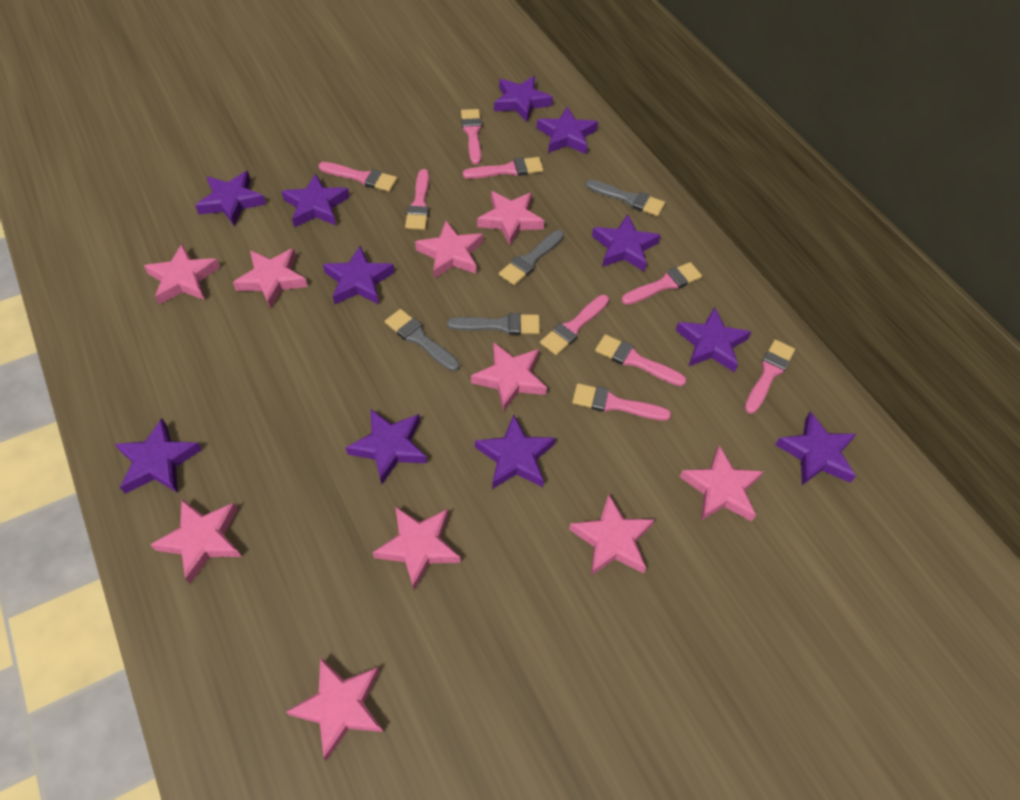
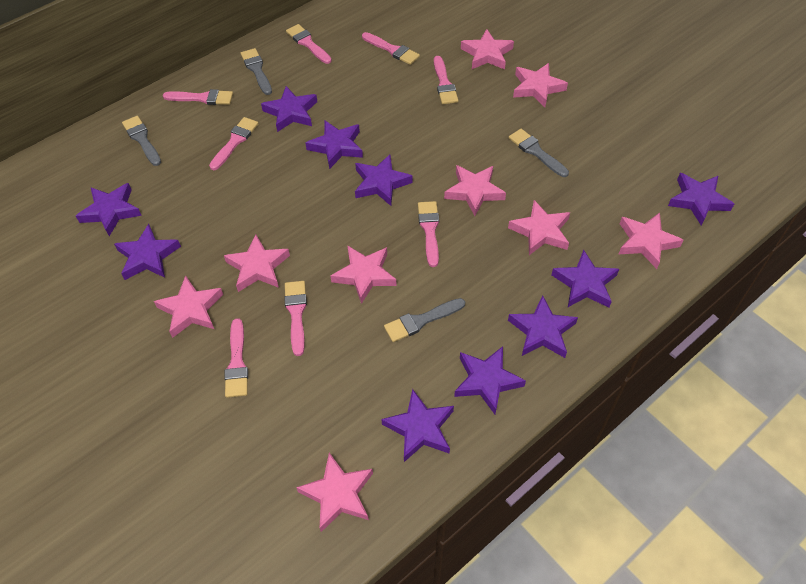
pink brush: 9 -> 8
pink star: 10 -> 9
purple star: 11 -> 10

